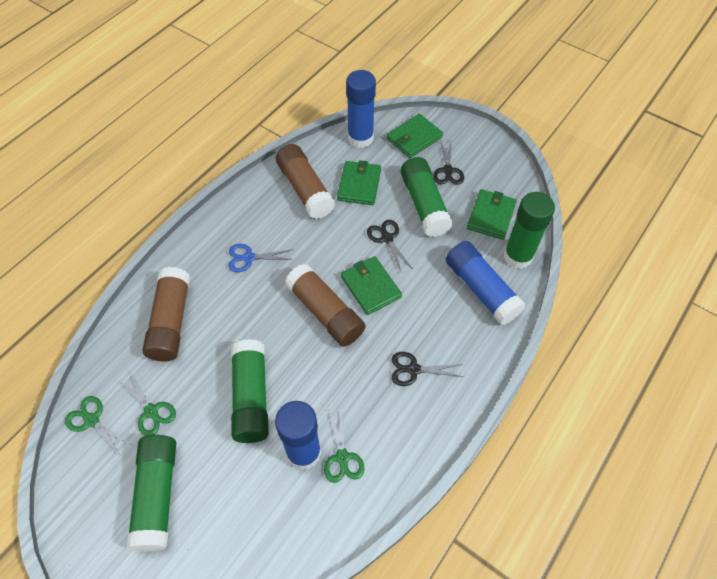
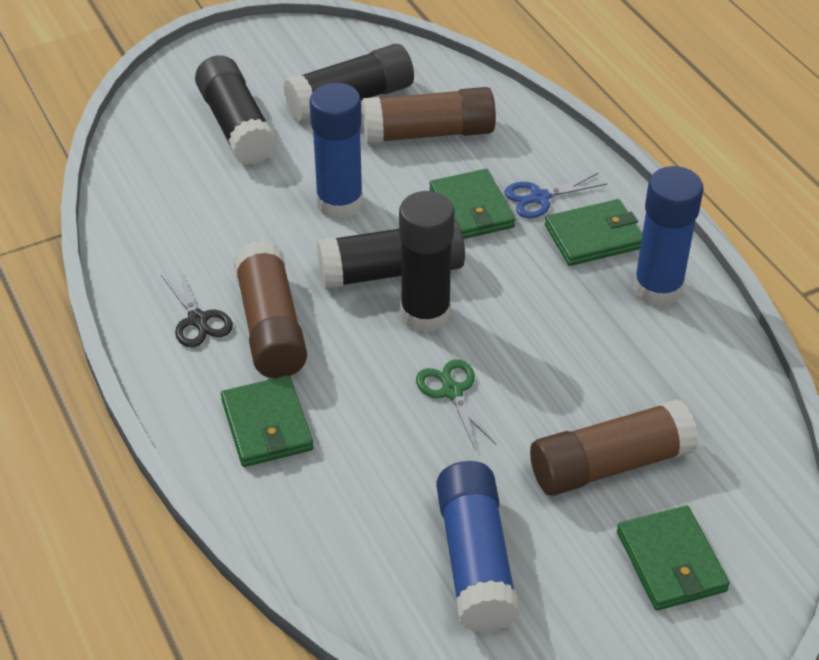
black glue stick: 0 -> 4
black scissors: 3 -> 1
green glue stick: 4 -> 0
green scissors: 3 -> 1

